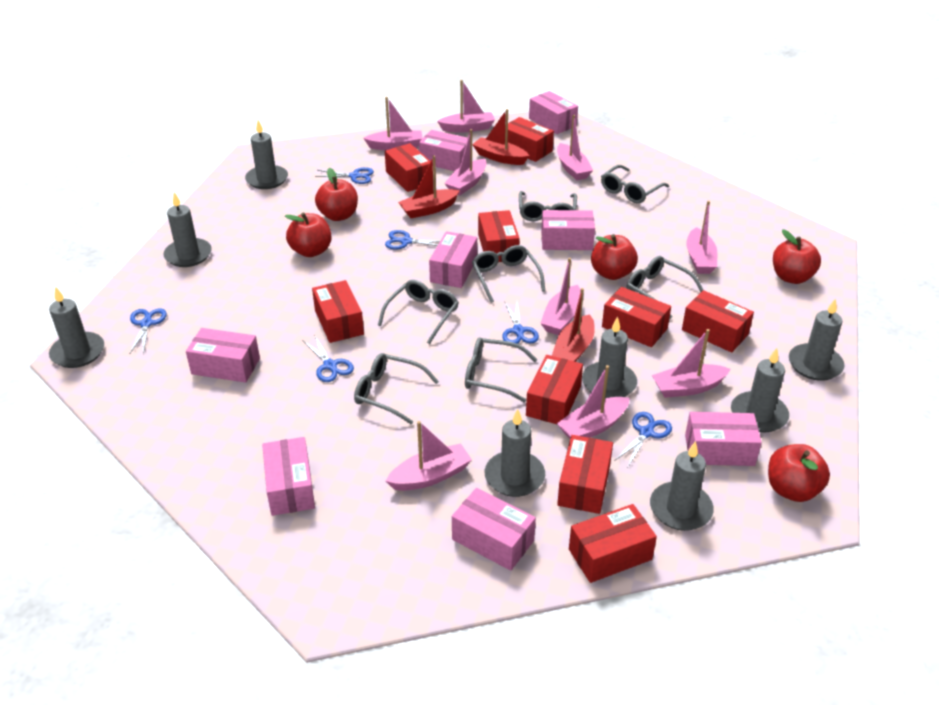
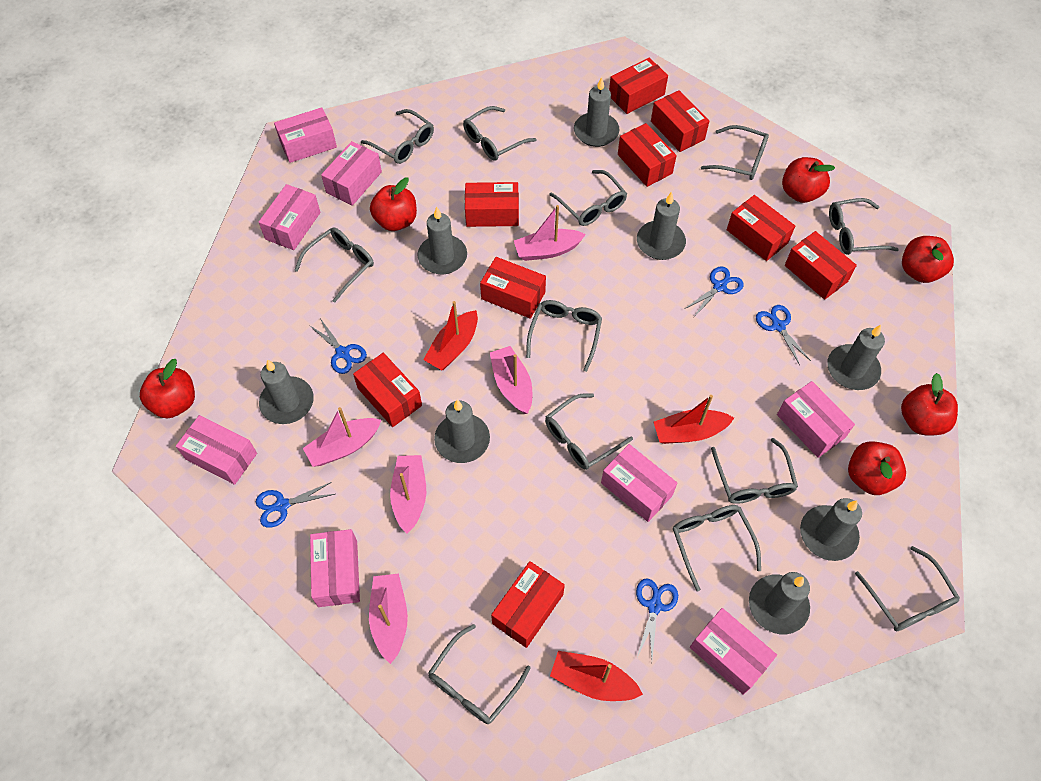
blue scissors: 6 -> 5
grey glasses: 7 -> 12
pink boat: 9 -> 5
red apple: 5 -> 6

